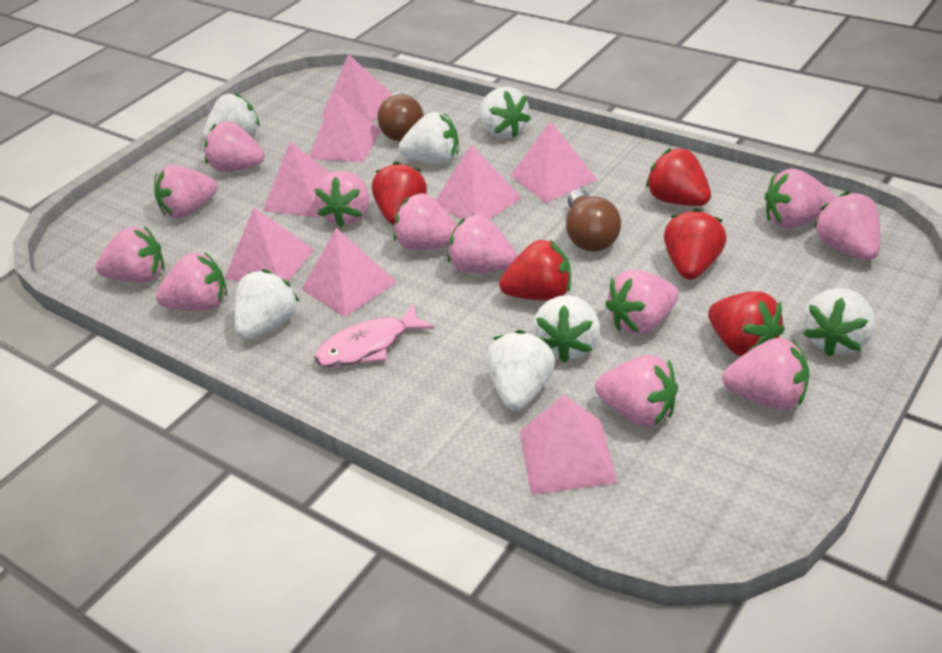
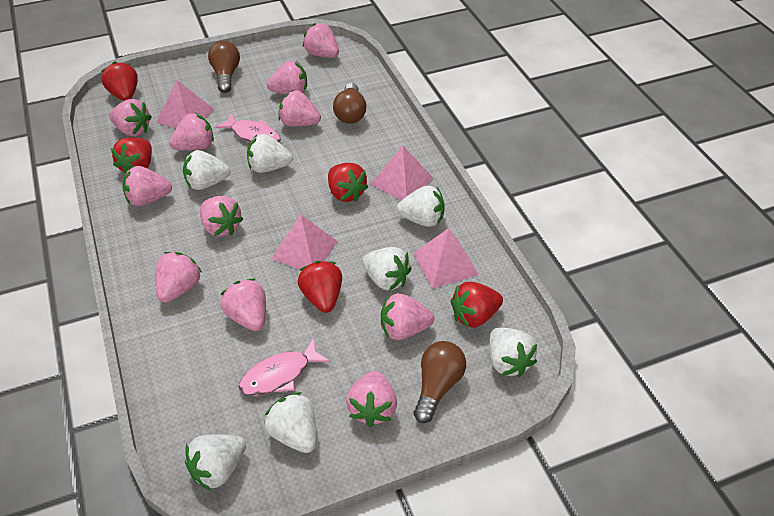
brown light bulb: 2 -> 3
pink fish: 1 -> 2
pink pyramid: 8 -> 4
pink strawberry: 12 -> 11

